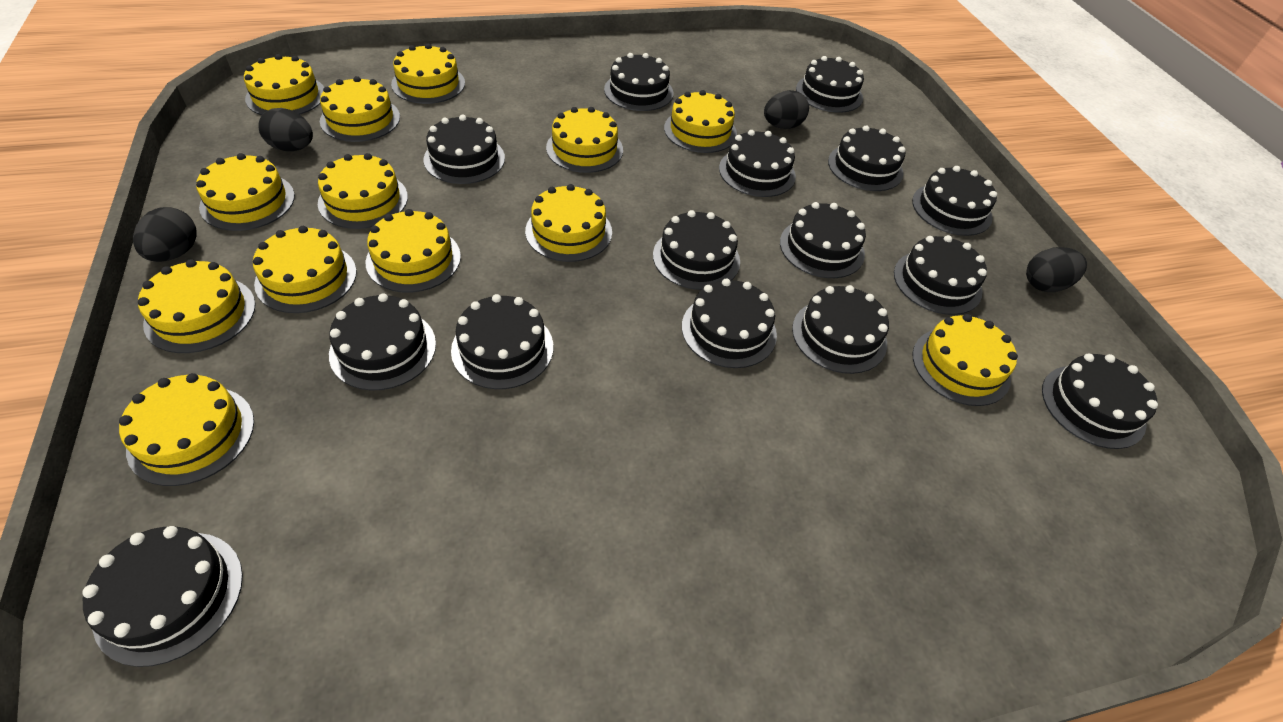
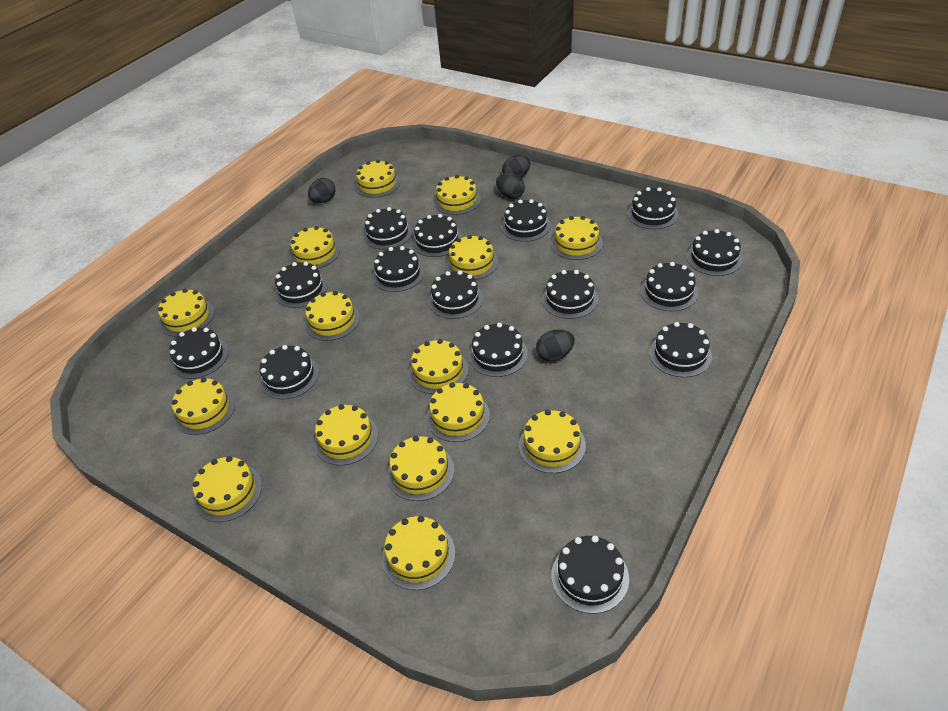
yellow cake: 13 -> 15

